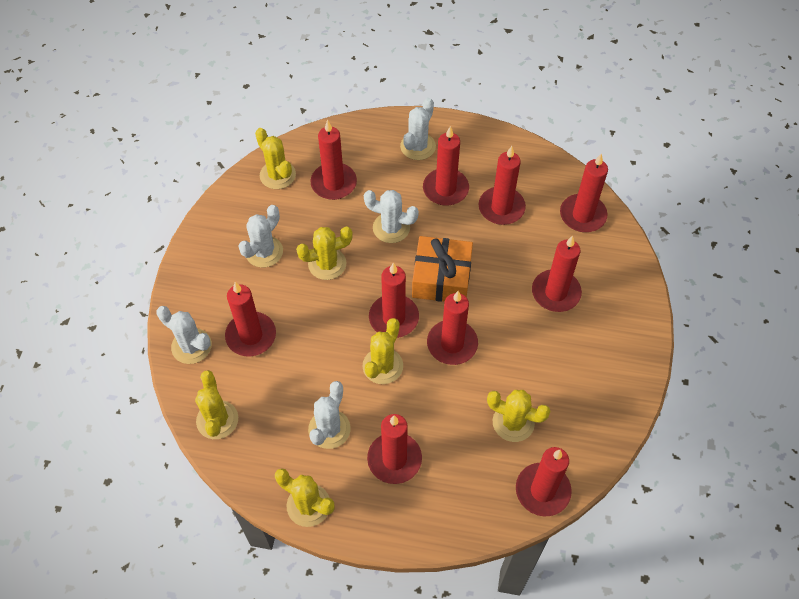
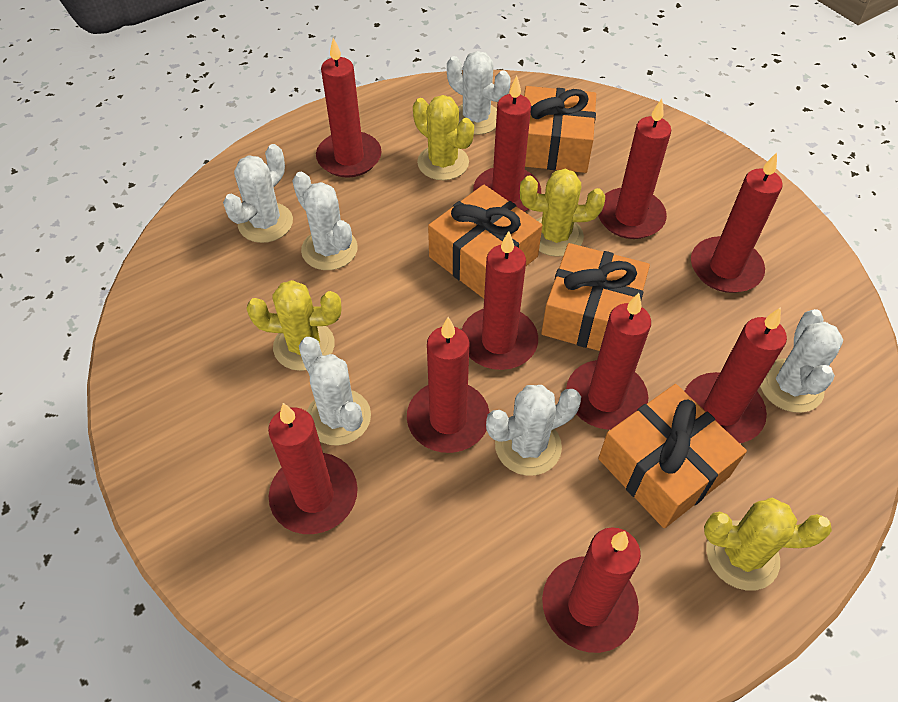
orange gift: 1 -> 4
white cactus: 5 -> 6
yellow cactus: 6 -> 4

